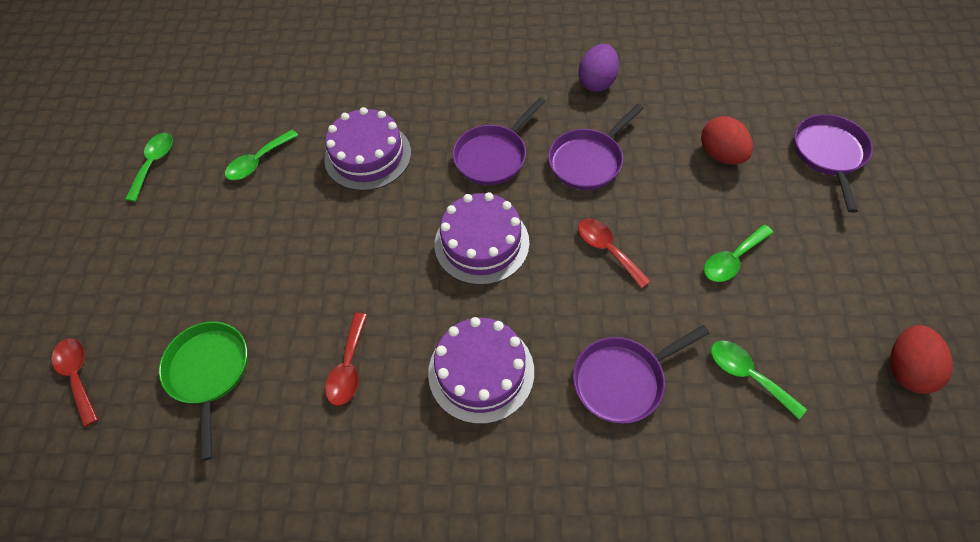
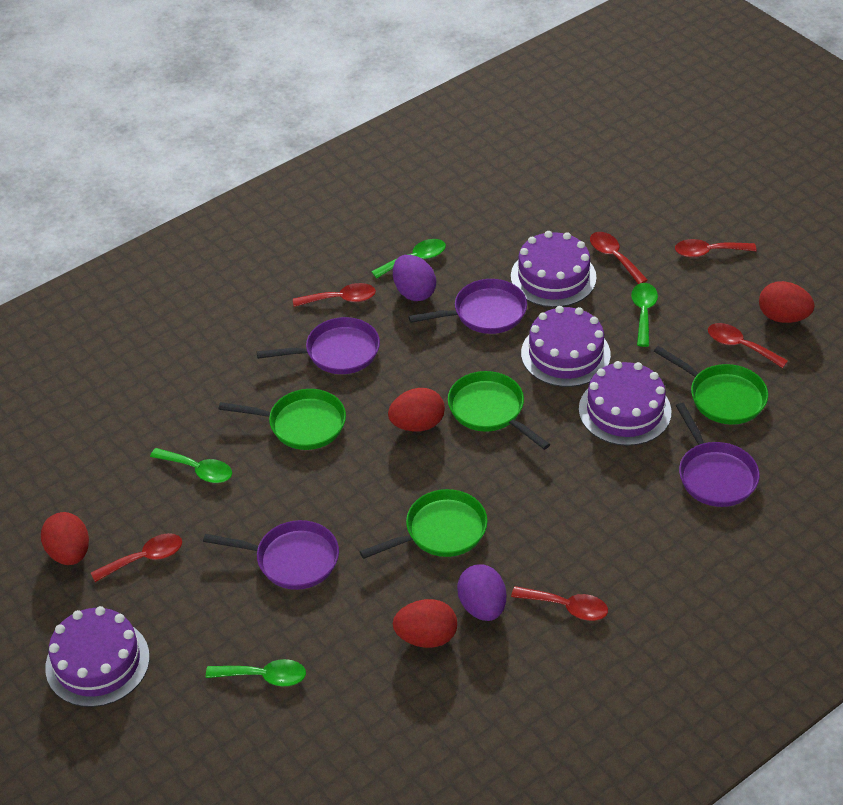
green pan: 1 -> 4
purple cake: 3 -> 4
purple egg: 1 -> 2
red egg: 2 -> 4
red spoon: 3 -> 6

